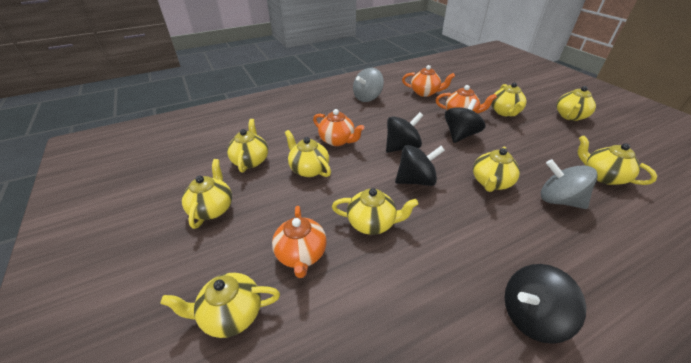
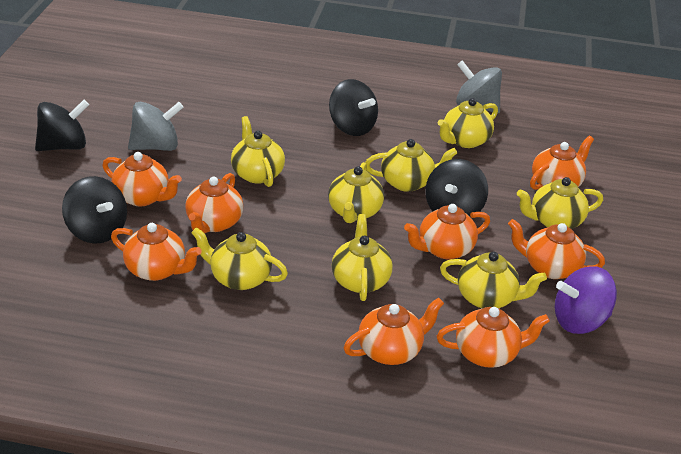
orange teapot: 4 -> 8
purple spinning top: 0 -> 1
yellow teapot: 9 -> 8

